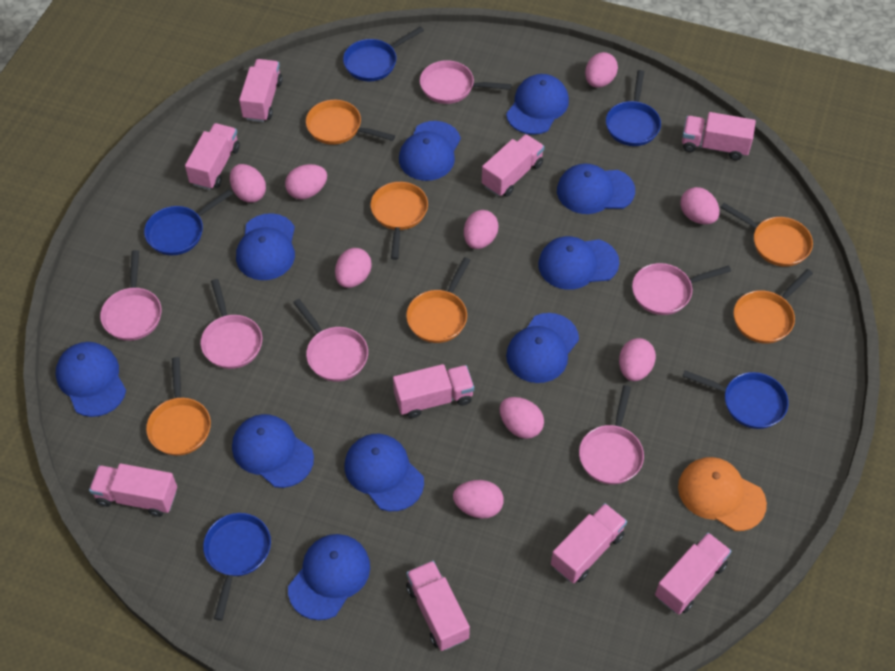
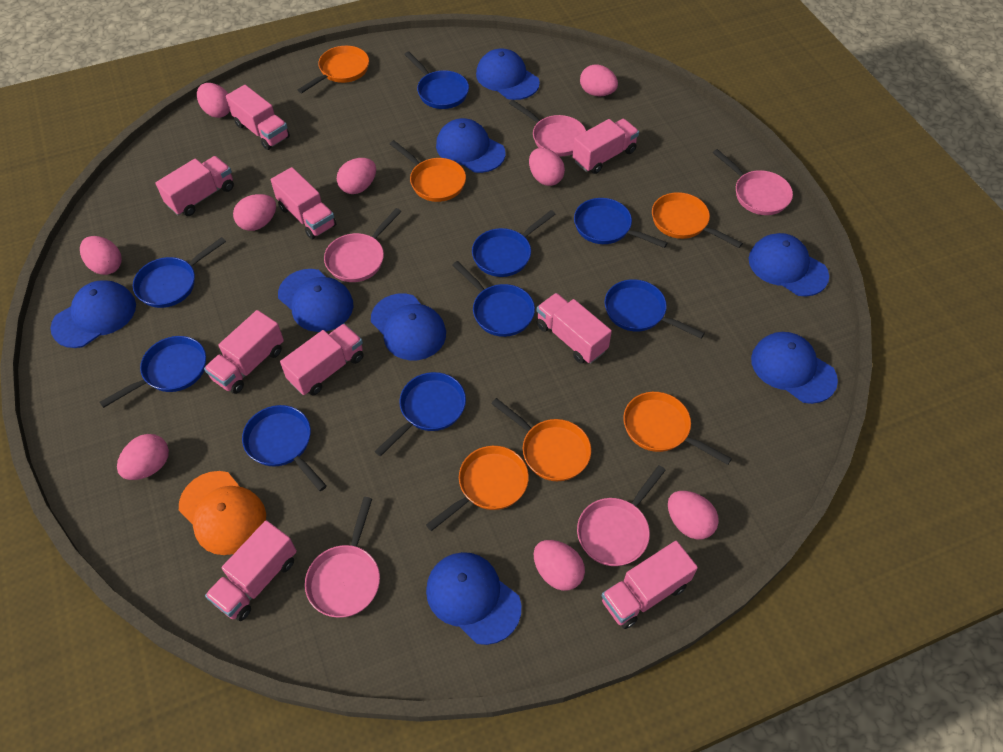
blue cap: 10 -> 8
blue pan: 5 -> 9
pink pan: 6 -> 5

